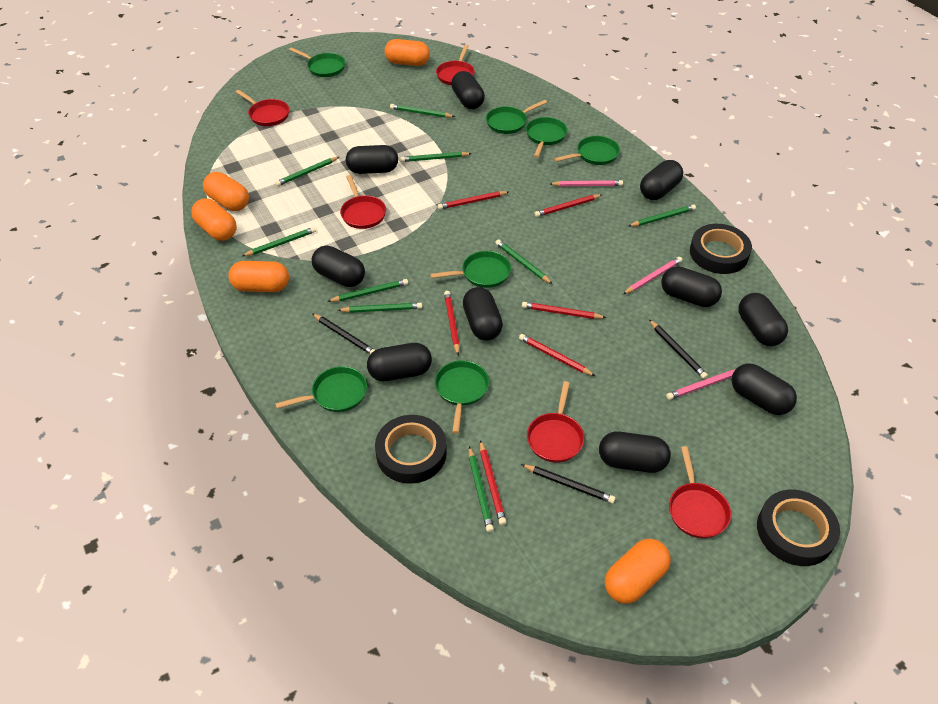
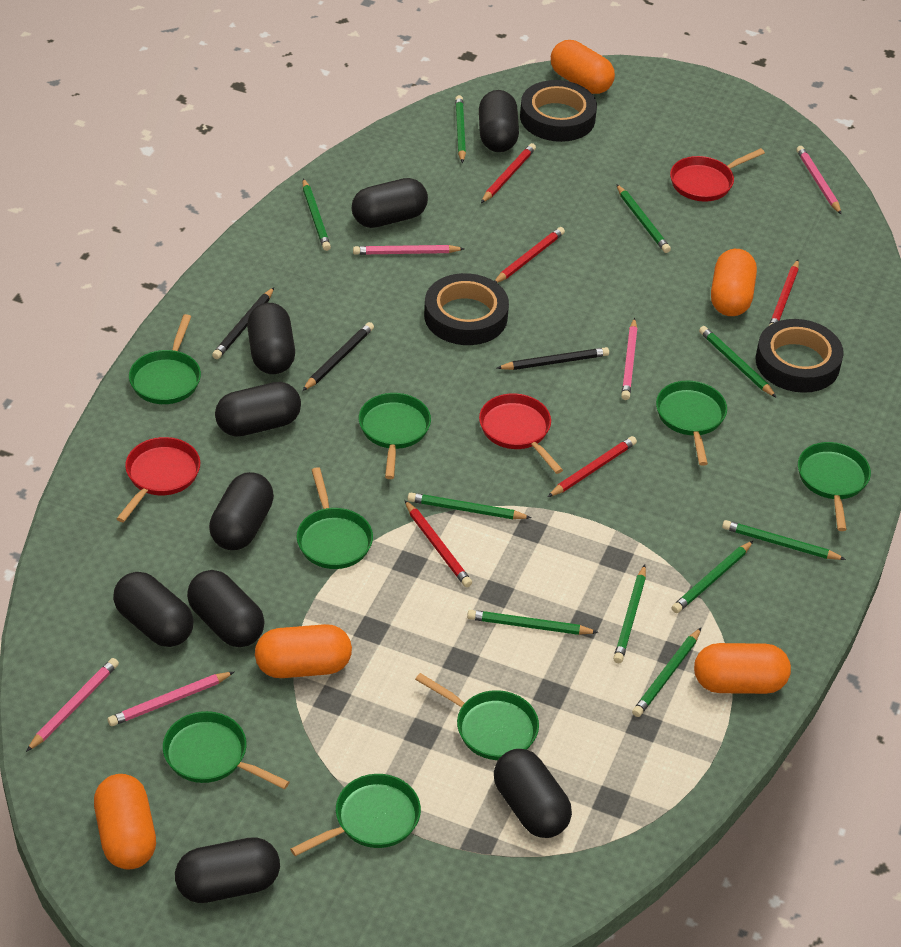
black capsule: 10 -> 9
green pan: 7 -> 8
green pencil: 9 -> 10
pink pencil: 3 -> 5
red pan: 5 -> 3
red pencil: 6 -> 5

